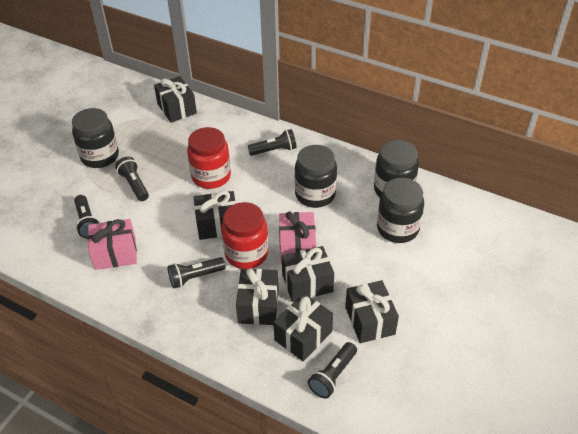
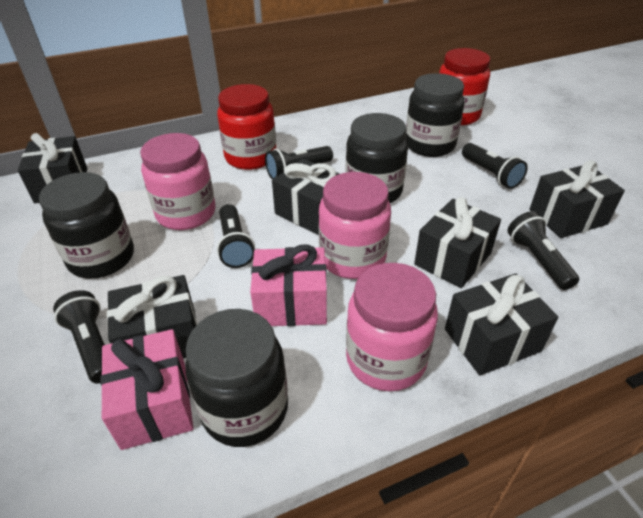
pink jar: 0 -> 3

